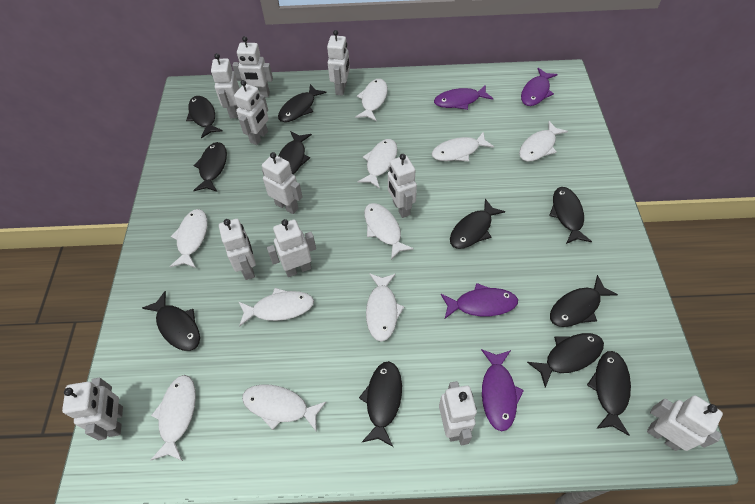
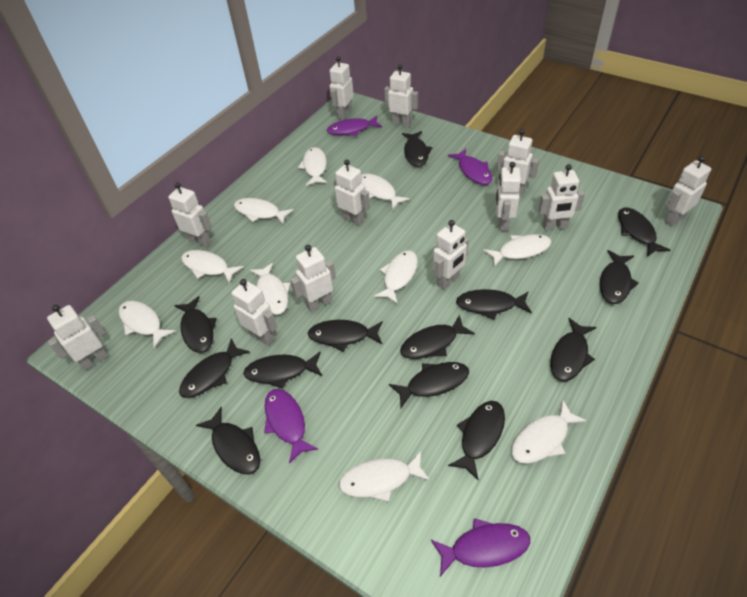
black fish: 11 -> 13
white robot: 11 -> 12

